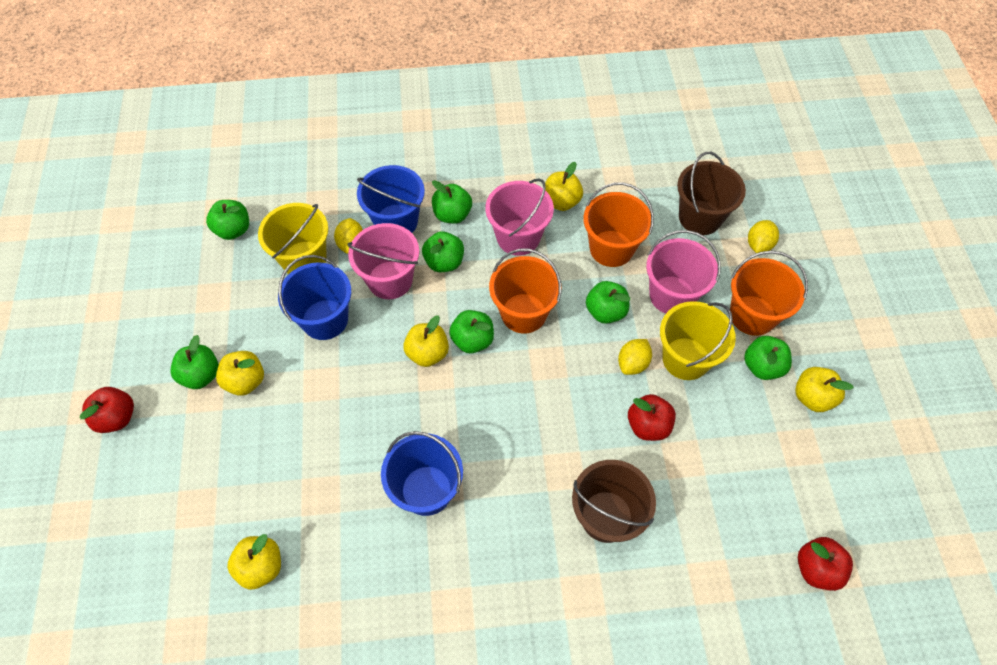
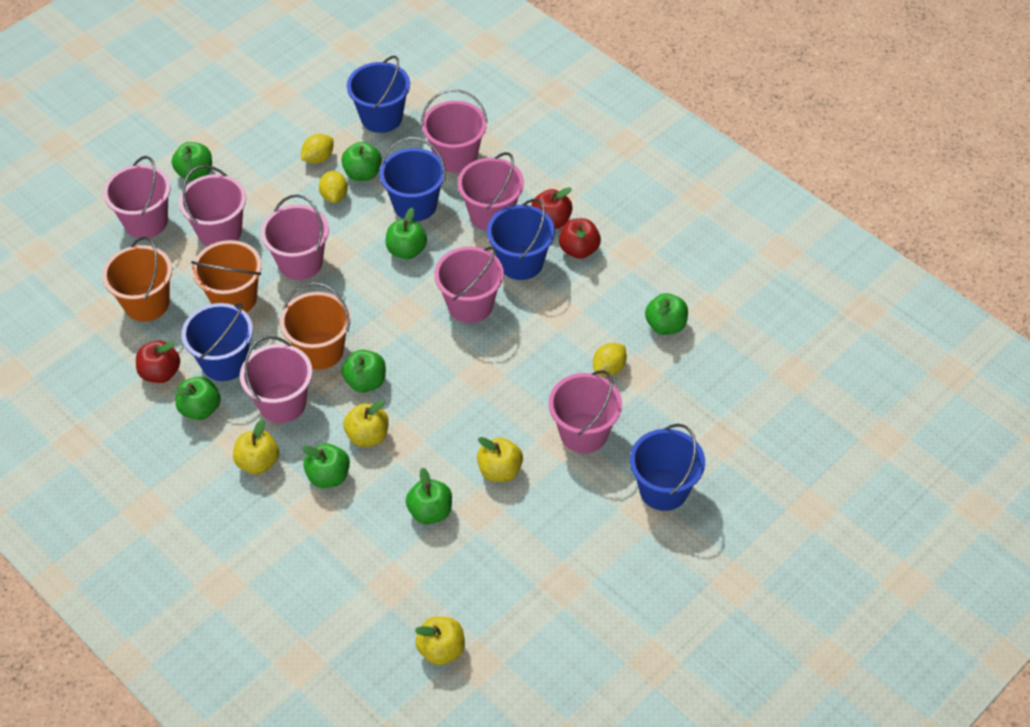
blue bucket: 3 -> 5
brown bucket: 2 -> 0
green apple: 7 -> 8
pink bucket: 3 -> 8
yellow apple: 5 -> 4
yellow bucket: 2 -> 0

